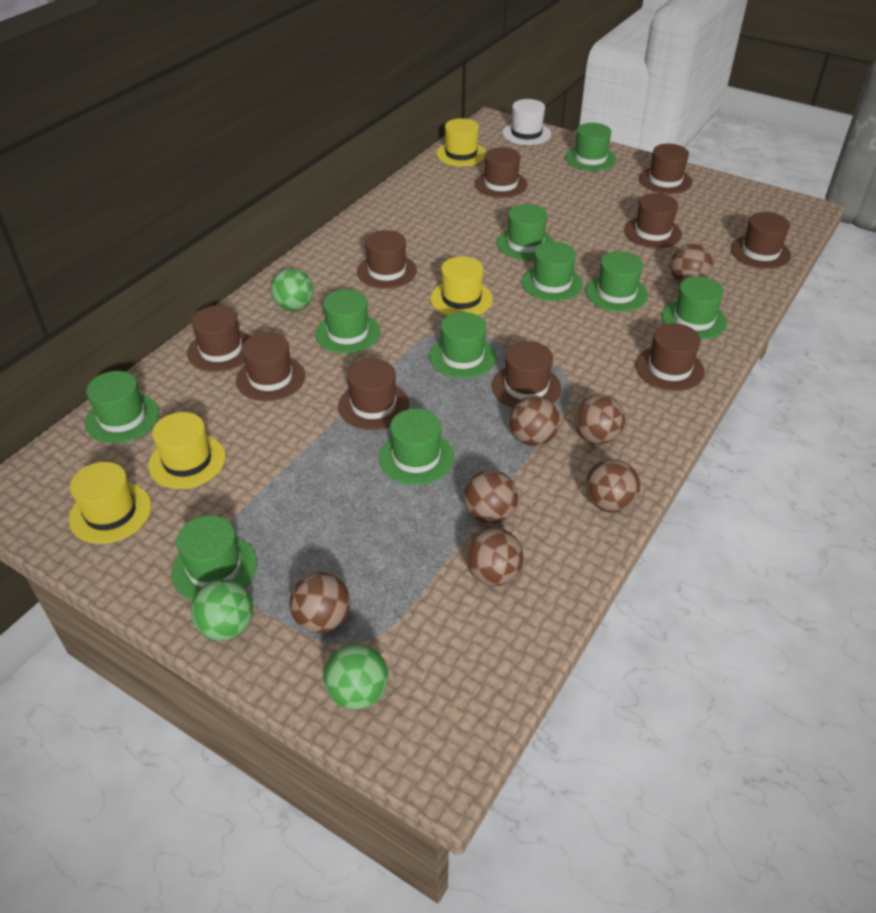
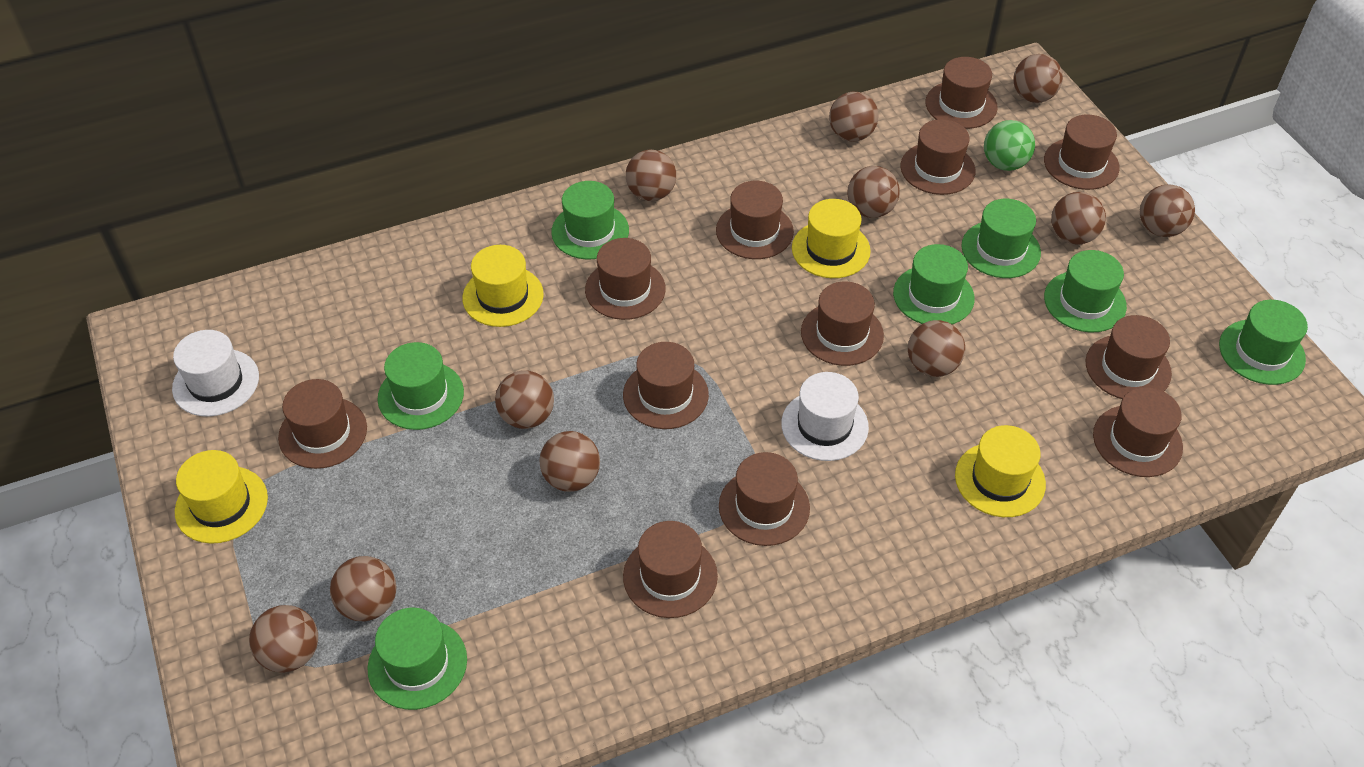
brown ball: 7 -> 11
brown hat: 10 -> 12
green ball: 3 -> 1
green hat: 10 -> 7
white hat: 1 -> 2

